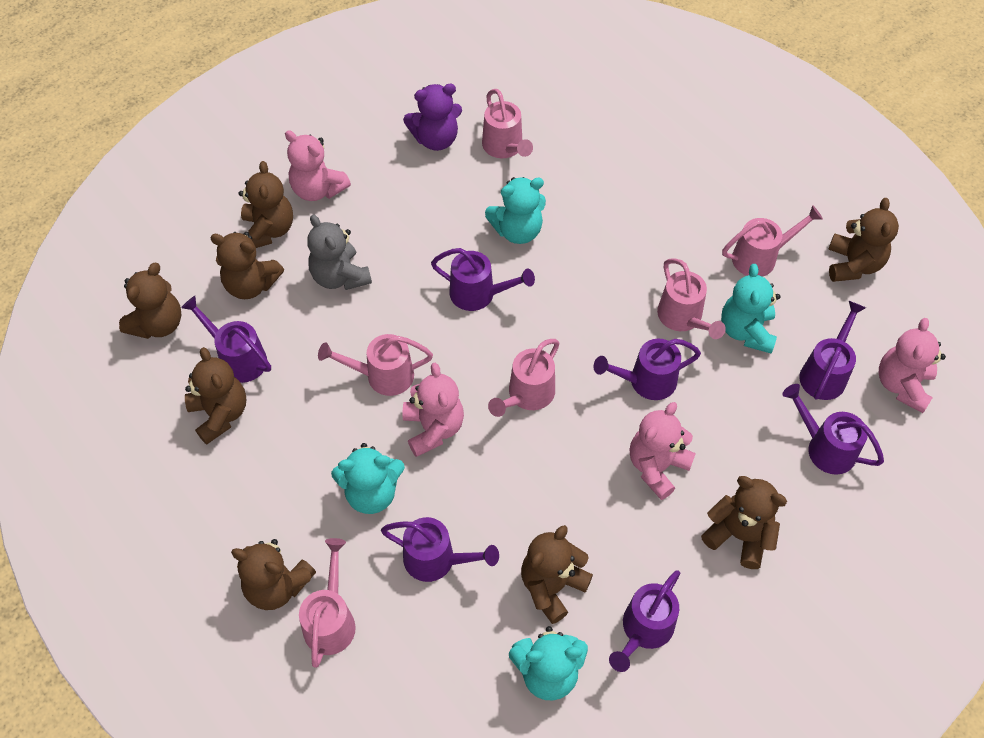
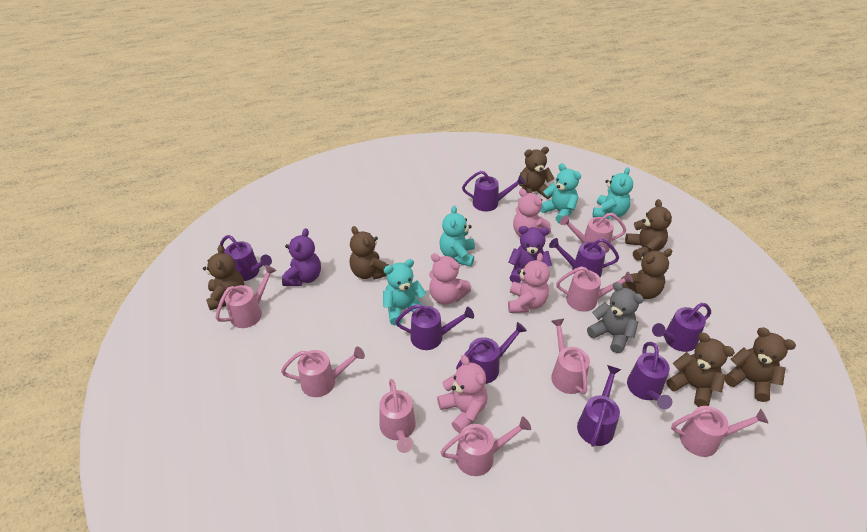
brown teddy bear: 8 -> 7
pink watering can: 6 -> 8
purple teddy bear: 1 -> 2
purple watering can: 7 -> 8

